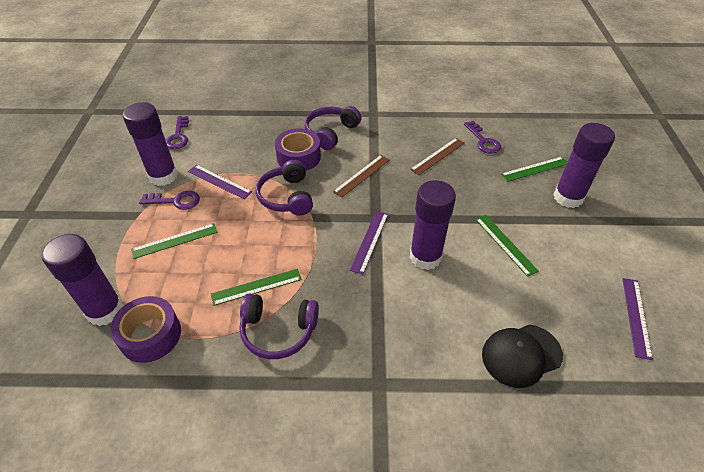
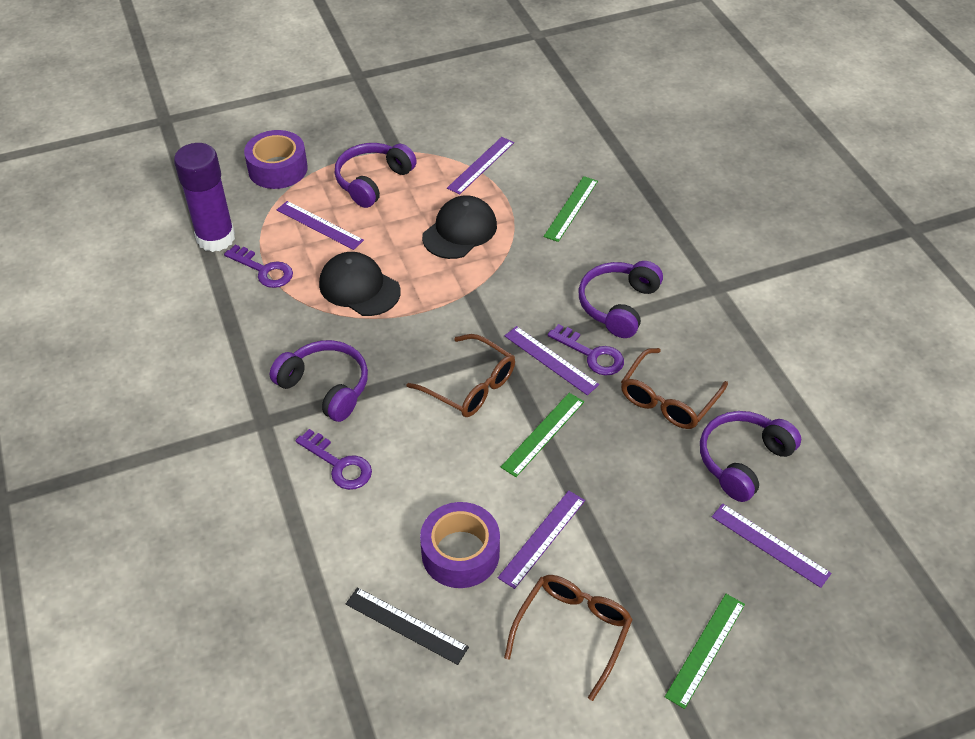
black cap: 1 -> 2
black ruler: 0 -> 1
brown glasses: 0 -> 3
brown ruler: 2 -> 0
green ruler: 4 -> 3
purple glue stick: 4 -> 1
purple headphones: 3 -> 4
purple ruler: 3 -> 5

